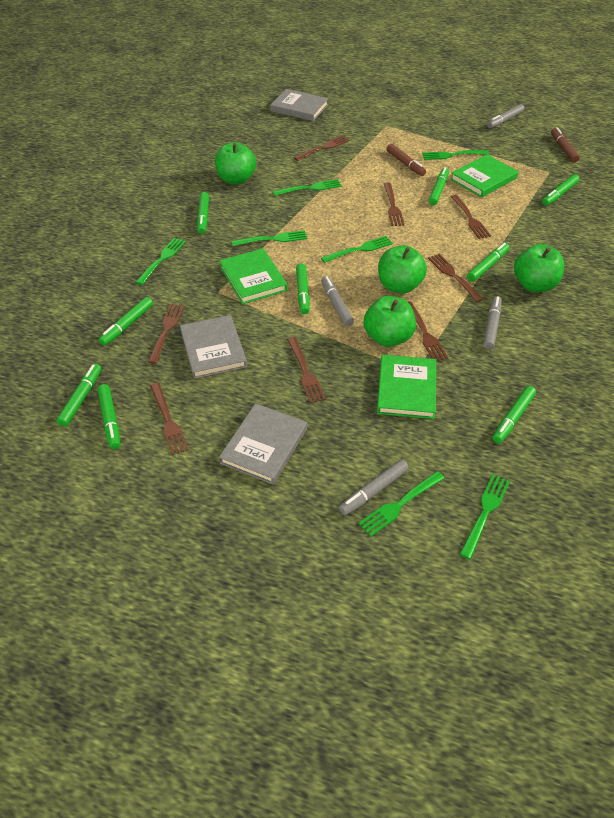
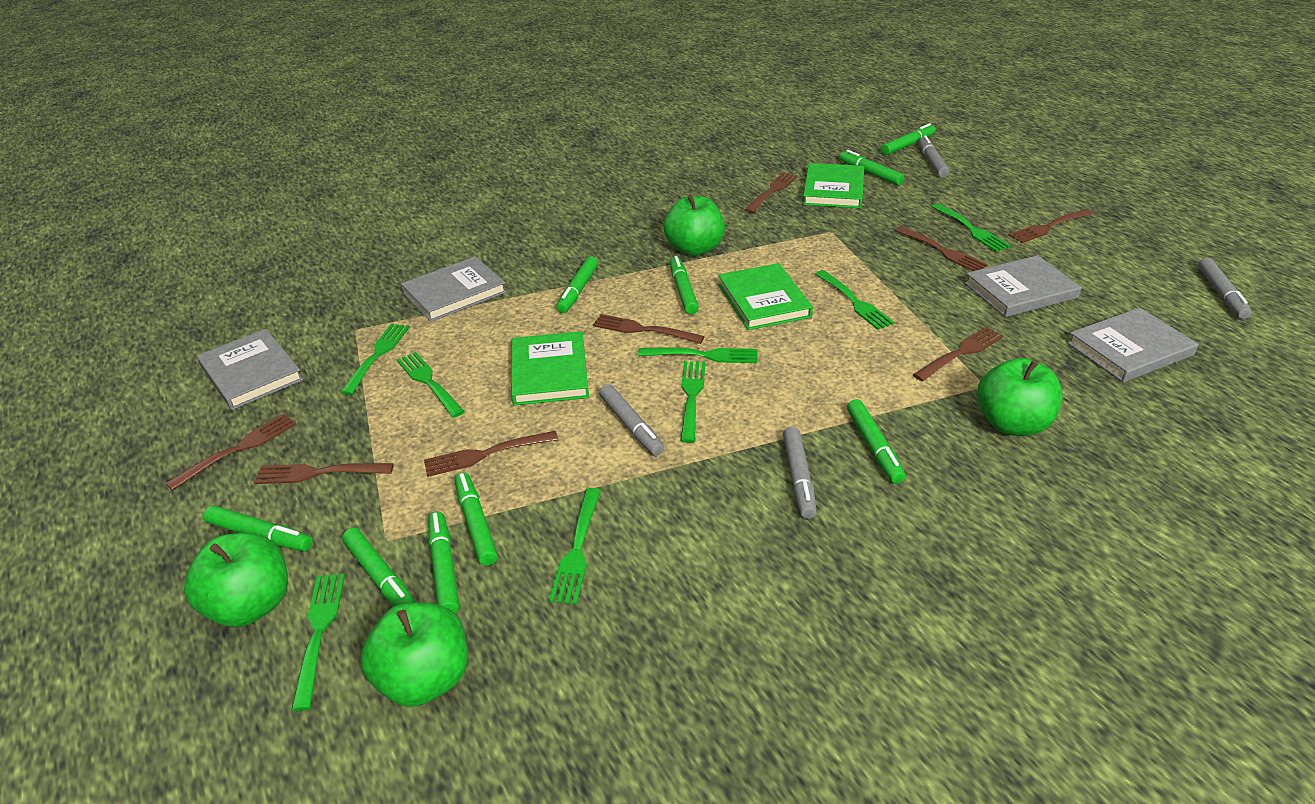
brown marker: 2 -> 0
green fork: 7 -> 8
grey book: 3 -> 4

